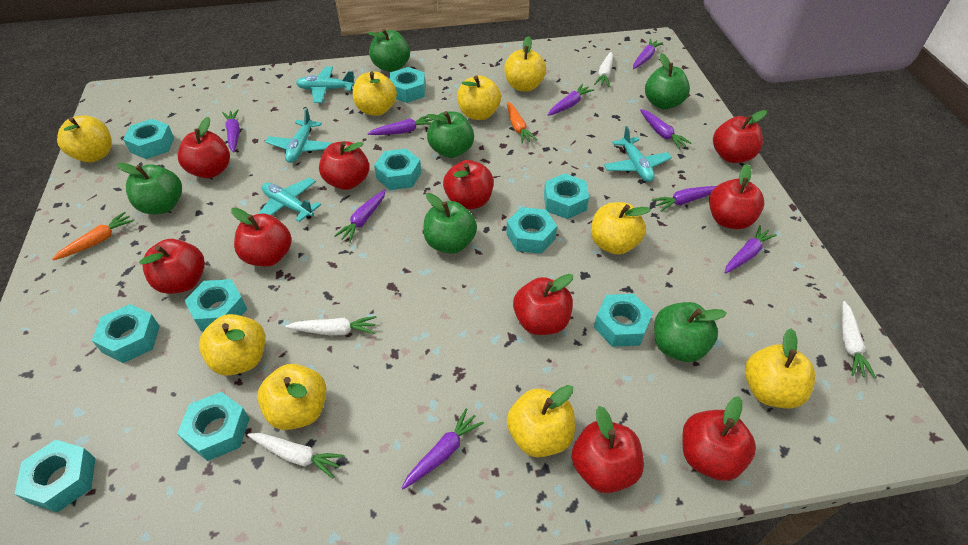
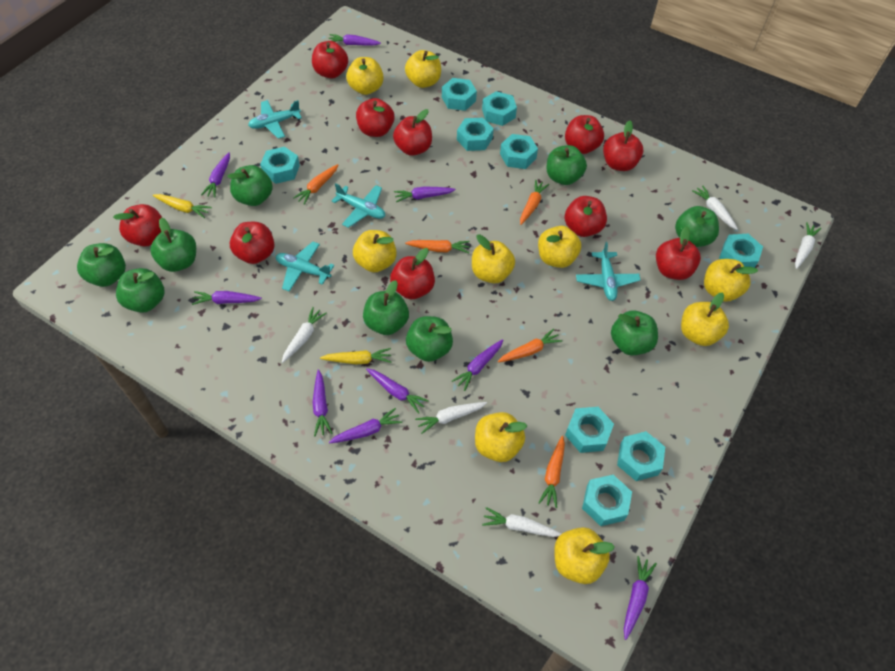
green apple: 6 -> 9
orange carrot: 2 -> 5
turquoise nut: 10 -> 9
white carrot: 4 -> 5
yellow carrot: 0 -> 2

